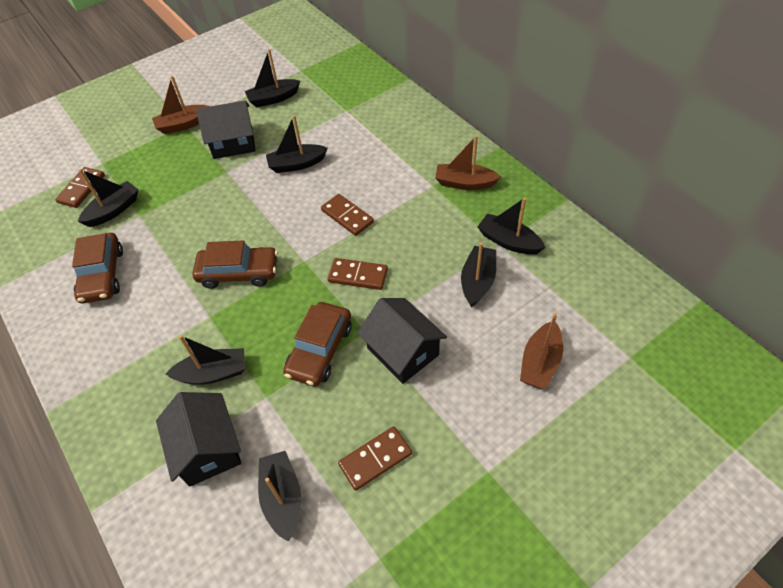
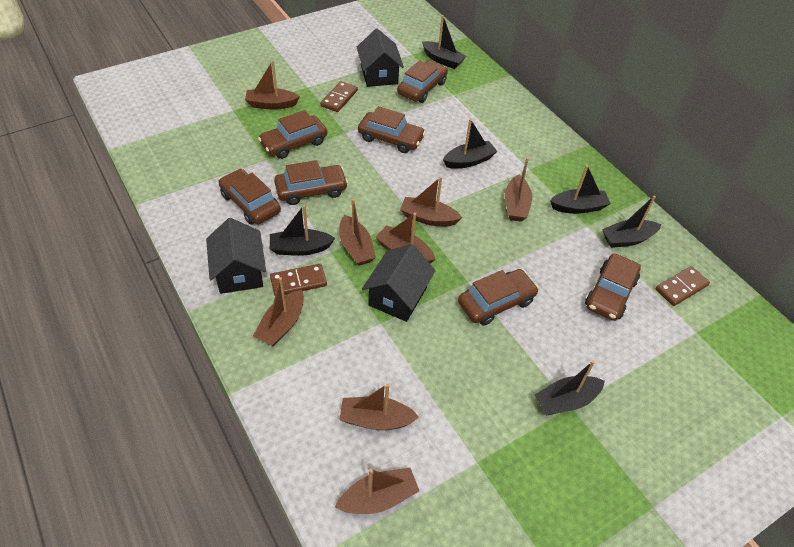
black boat: 7 -> 6
brown boat: 3 -> 8
brown car: 3 -> 7
brown domino: 4 -> 3

